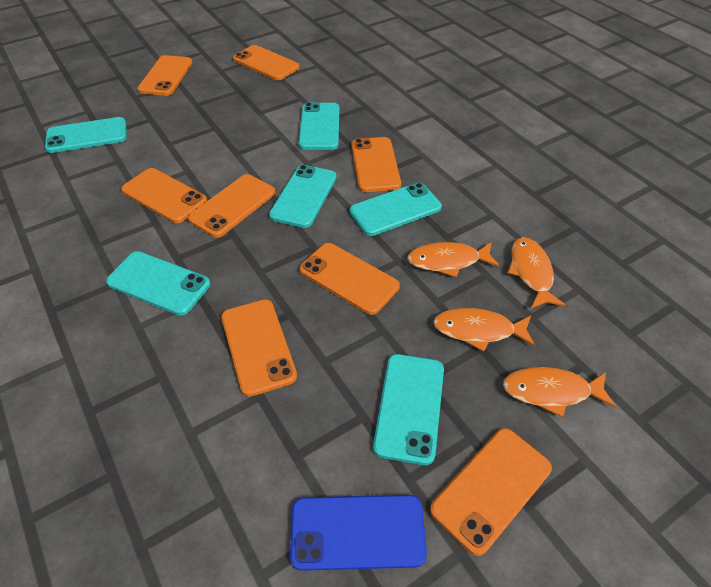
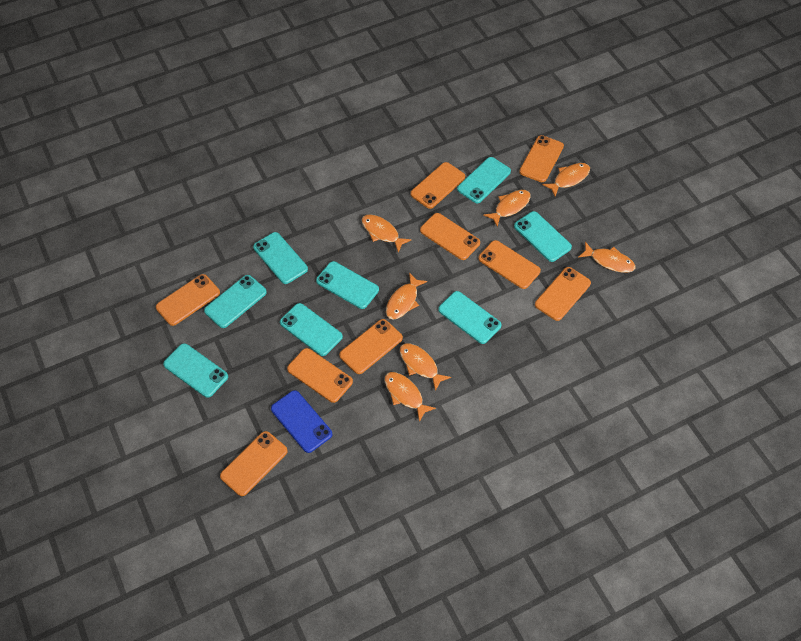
orange fish: 4 -> 7
orange phone: 8 -> 9
turquoise phone: 6 -> 8

